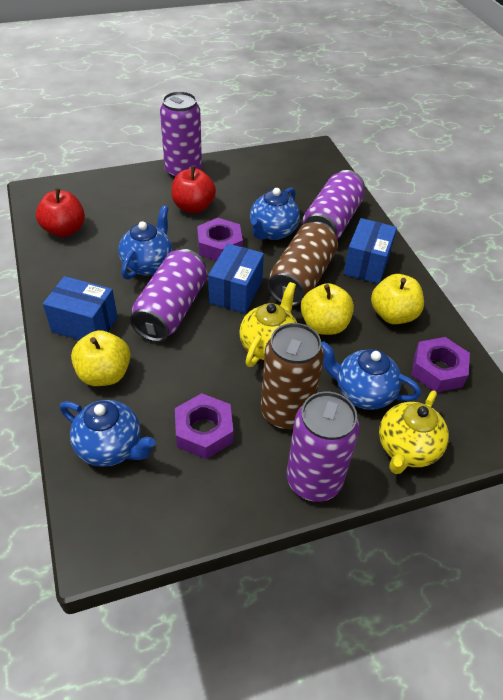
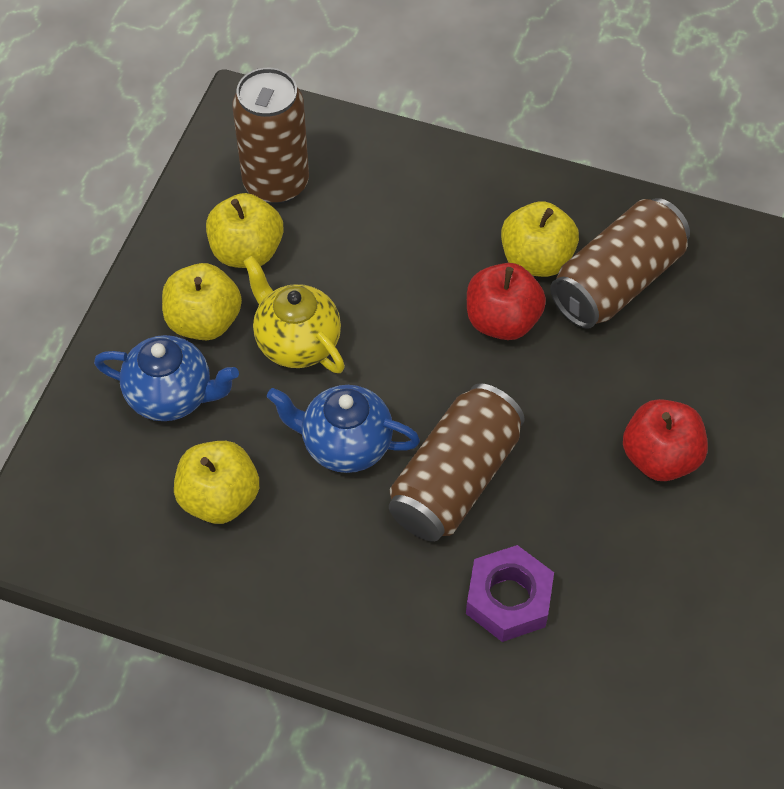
blue box: 3 -> 0
blue teapot: 4 -> 2
brown can: 2 -> 3
purple can: 4 -> 0
purple nut: 3 -> 1
yellow apple: 3 -> 4
yellow teapot: 2 -> 1

